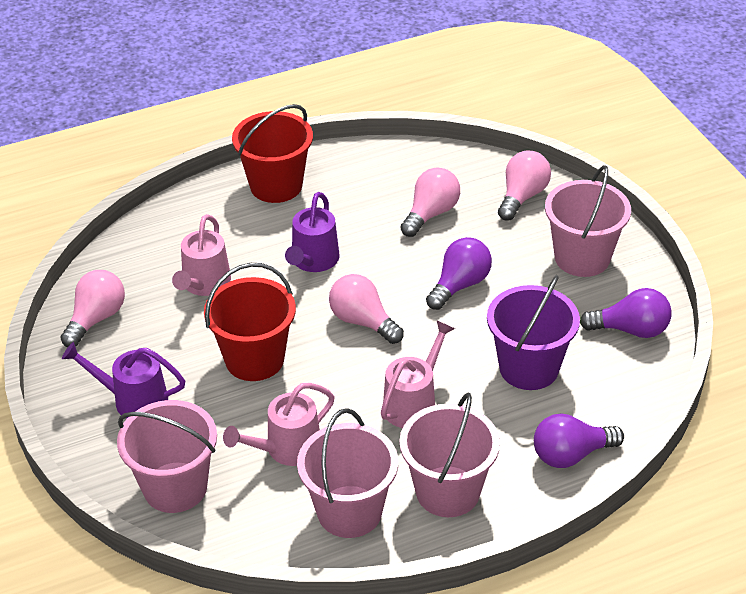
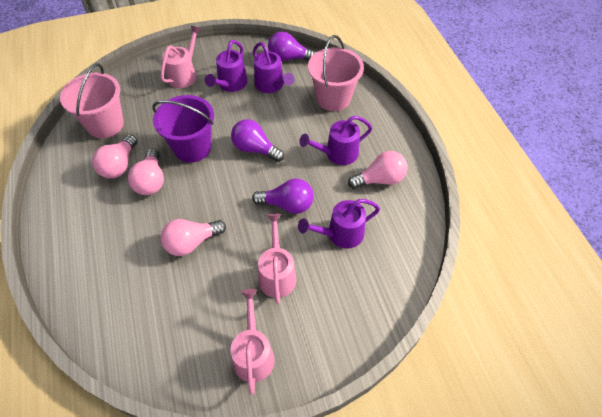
pink bucket: 4 -> 2
purple watering can: 2 -> 4
red bucket: 2 -> 0

